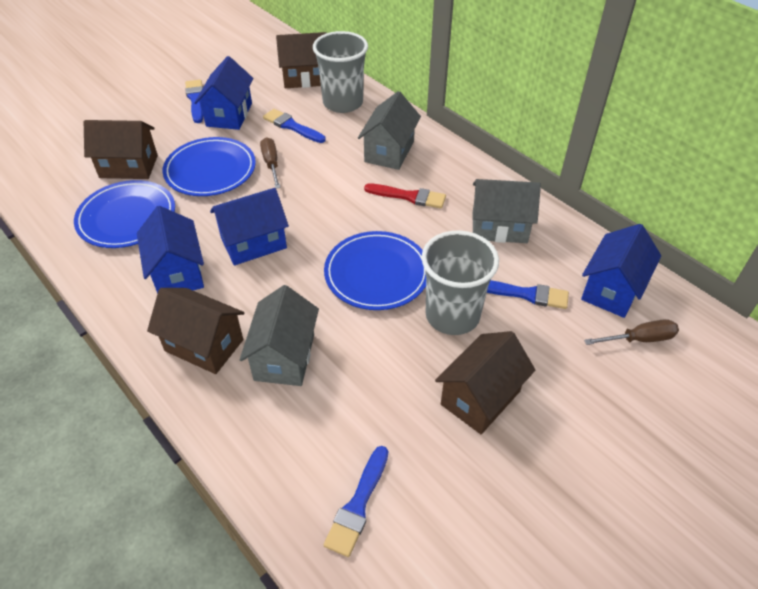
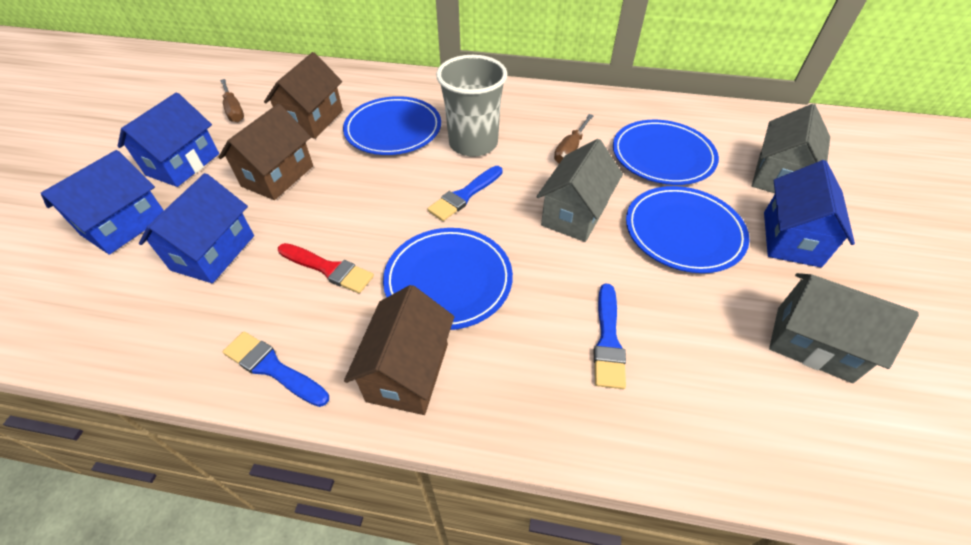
blue brush: 4 -> 3
blue plate: 3 -> 4
brown house: 4 -> 3
grey cup: 2 -> 1

